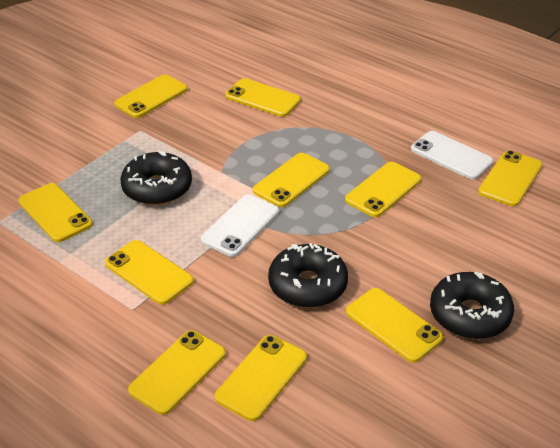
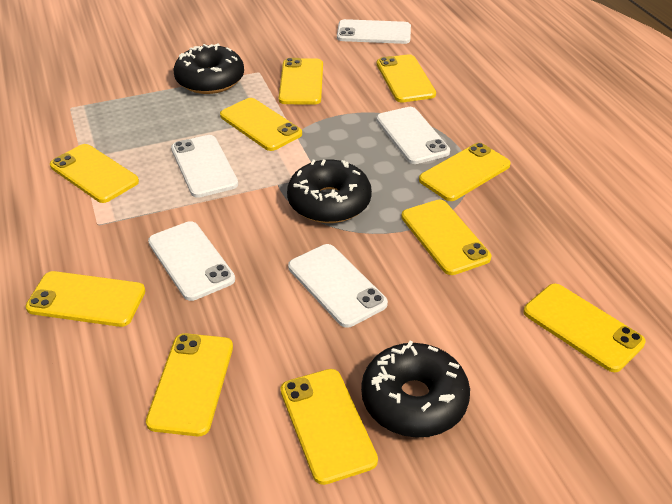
white phone: 2 -> 5

